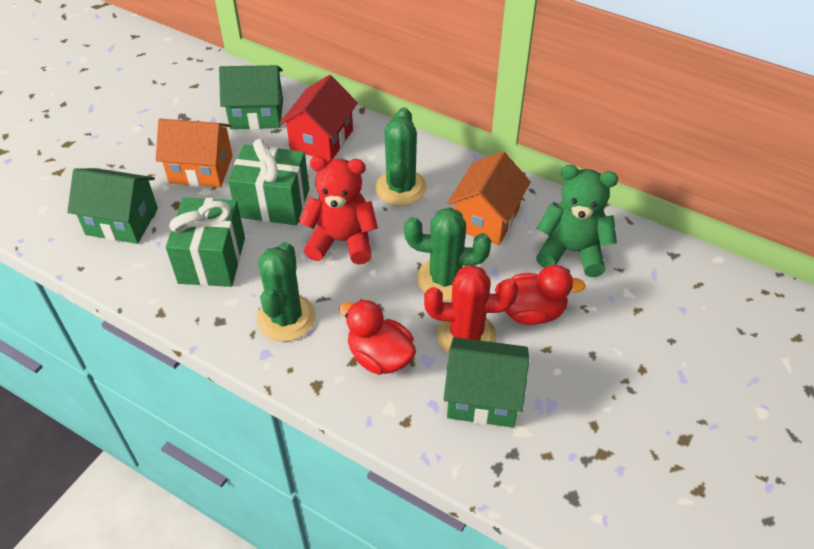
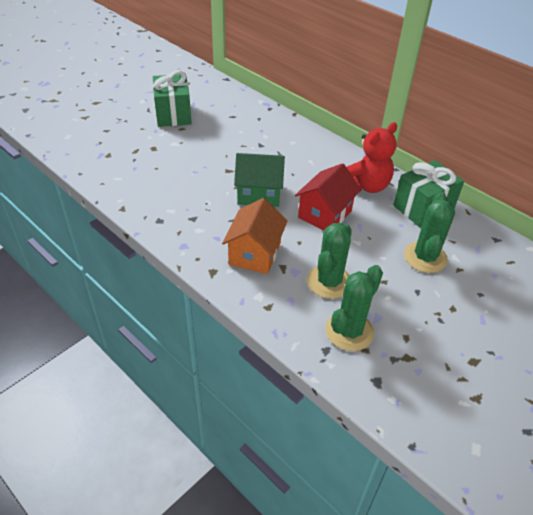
green house: 3 -> 1
green teddy bear: 1 -> 0
orange house: 2 -> 1
red cactus: 1 -> 0
red duck: 2 -> 0

